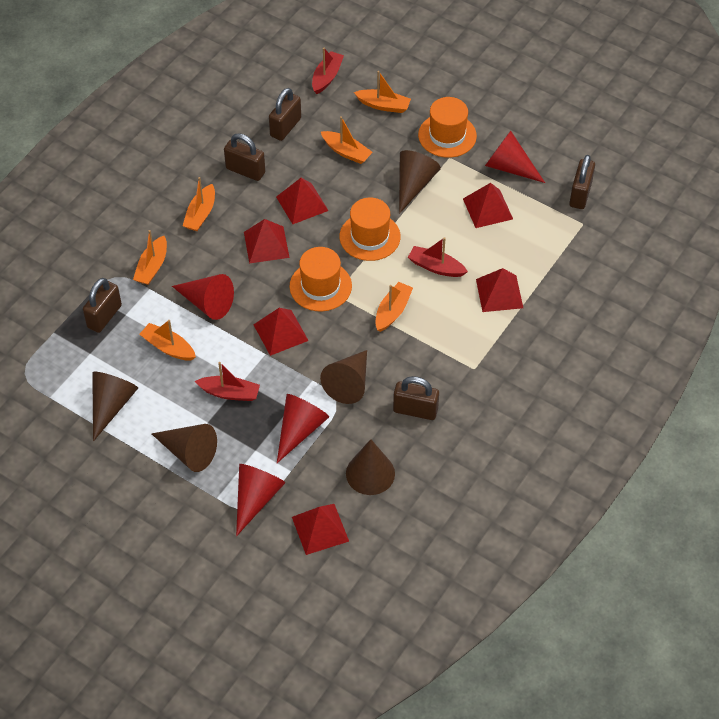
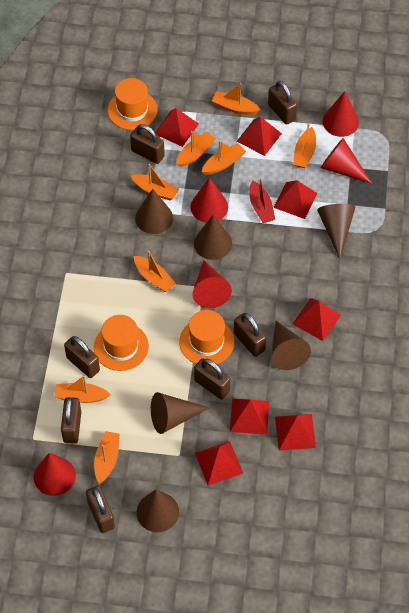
brown cone: 5 -> 6
brown padlock: 5 -> 7
orange boat: 6 -> 8
red boat: 3 -> 1
red cone: 4 -> 5
red pyramid: 6 -> 7

